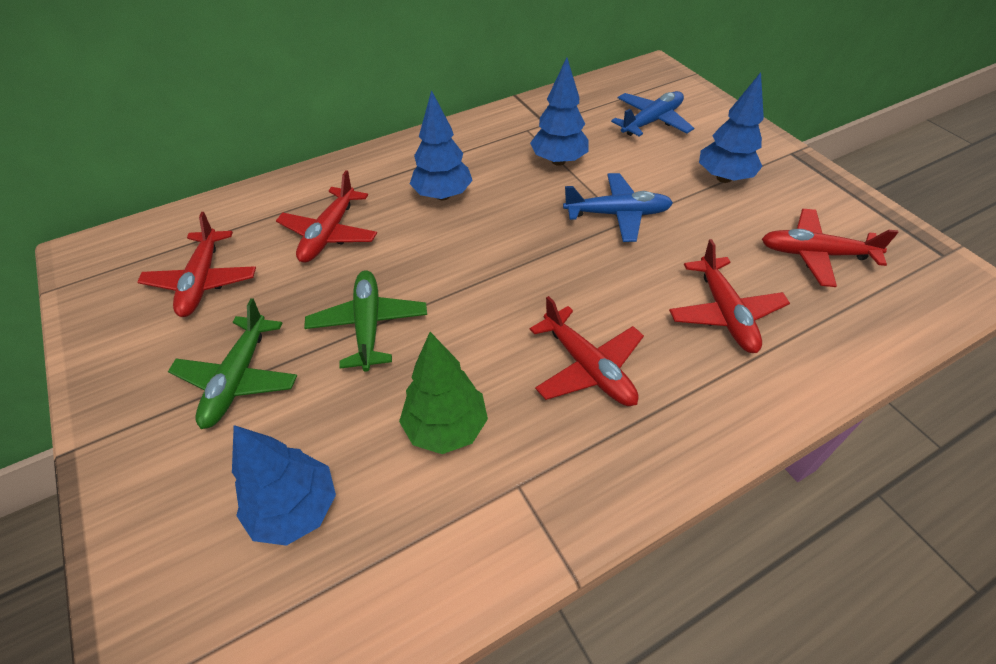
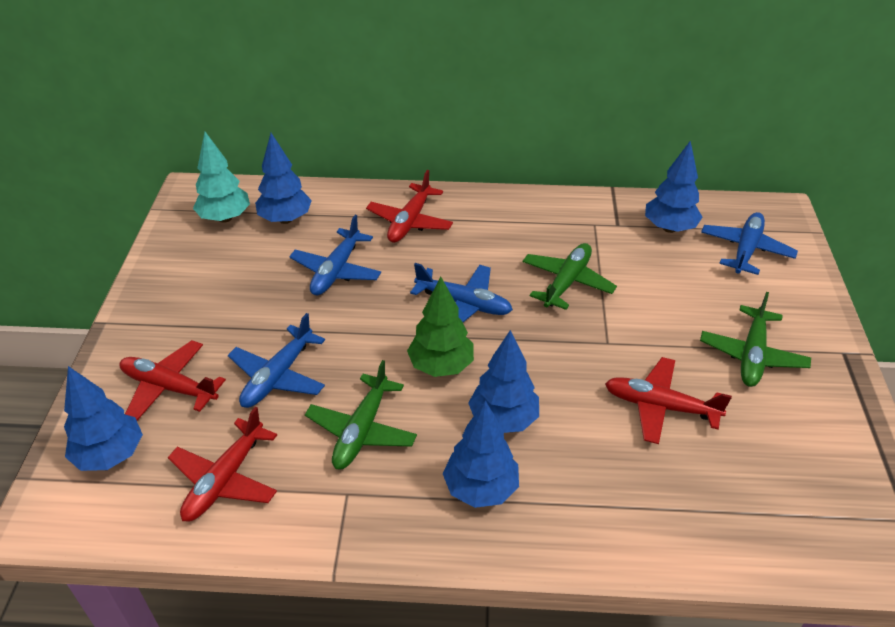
blue plane: 2 -> 4
blue tree: 4 -> 5
green plane: 2 -> 3
red plane: 5 -> 4
turquoise tree: 0 -> 1

